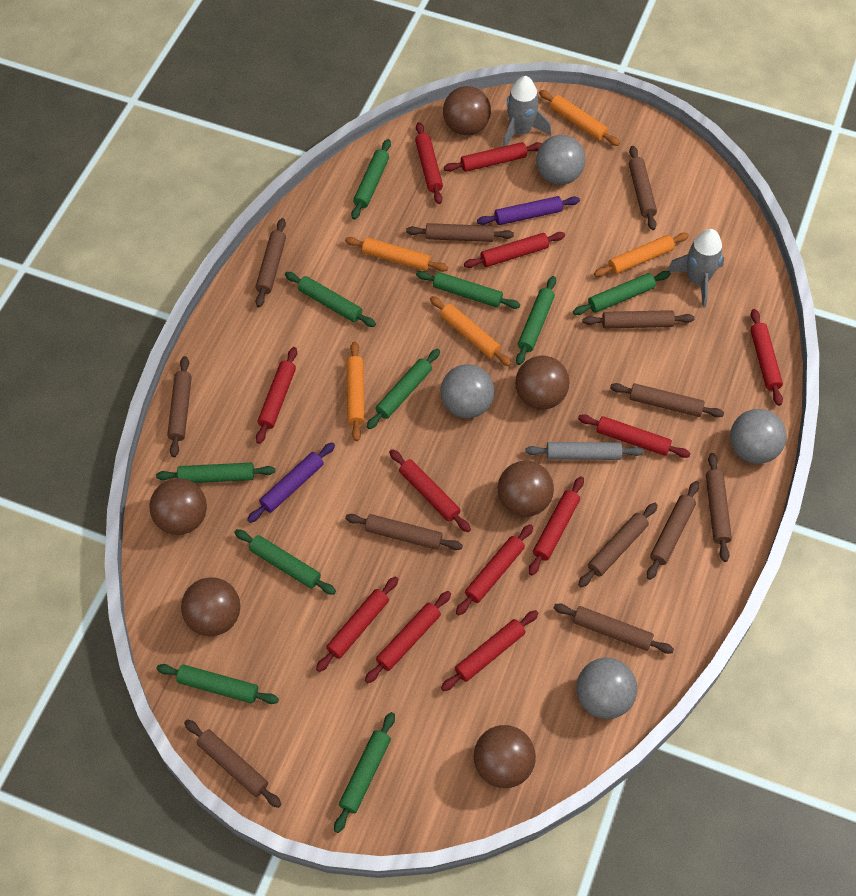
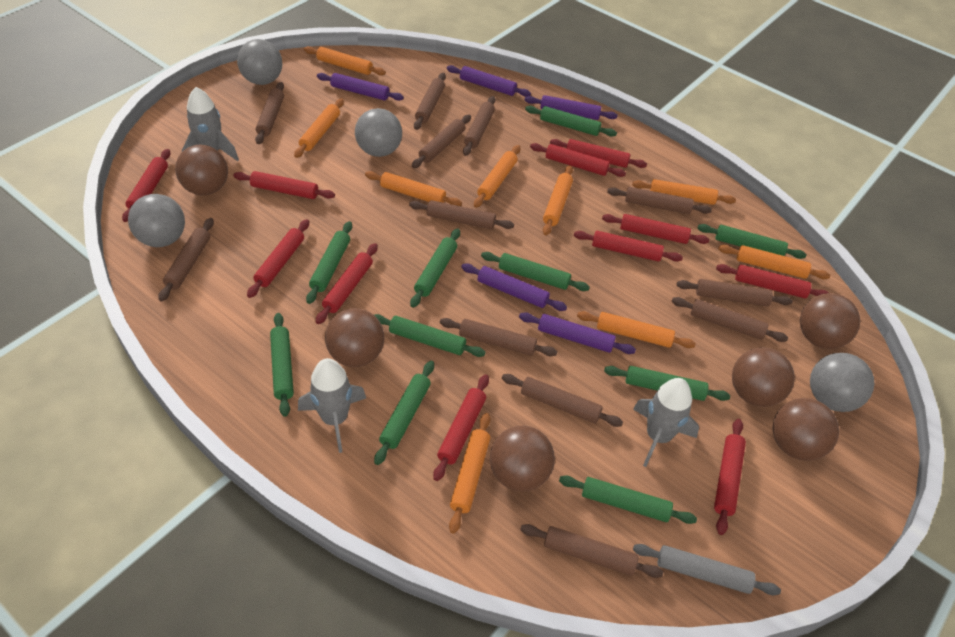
grey rocket: 2 -> 3
orange rolling pin: 5 -> 9
purple rolling pin: 2 -> 5
red rolling pin: 12 -> 11

